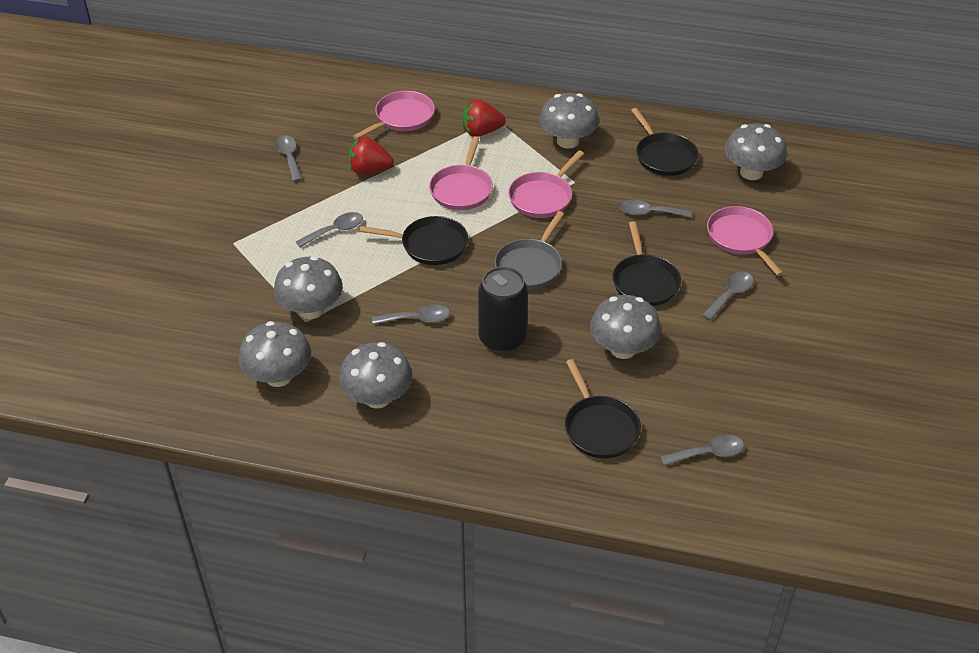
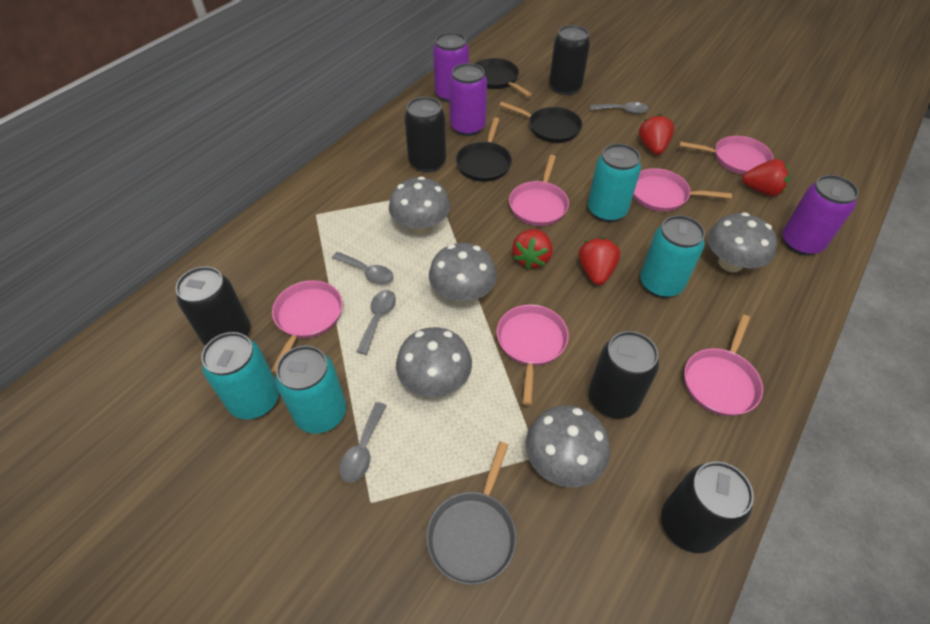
black can: 1 -> 5
black pan: 4 -> 3
grey mushroom: 6 -> 5
grey spoon: 6 -> 4
pink pan: 4 -> 6
purple can: 0 -> 3
red strawberry: 2 -> 4
turquoise can: 0 -> 4

